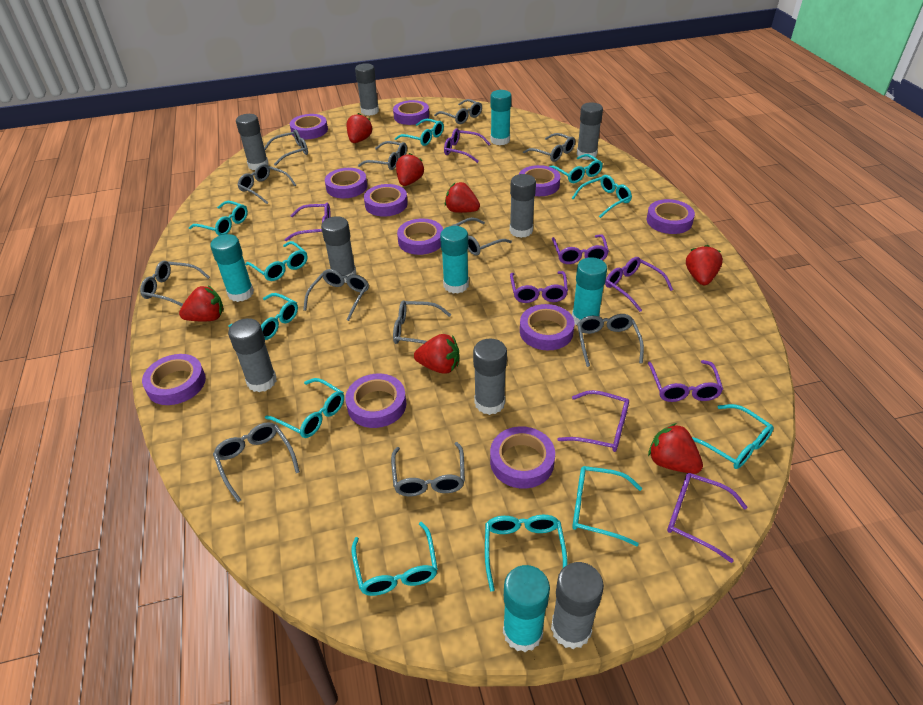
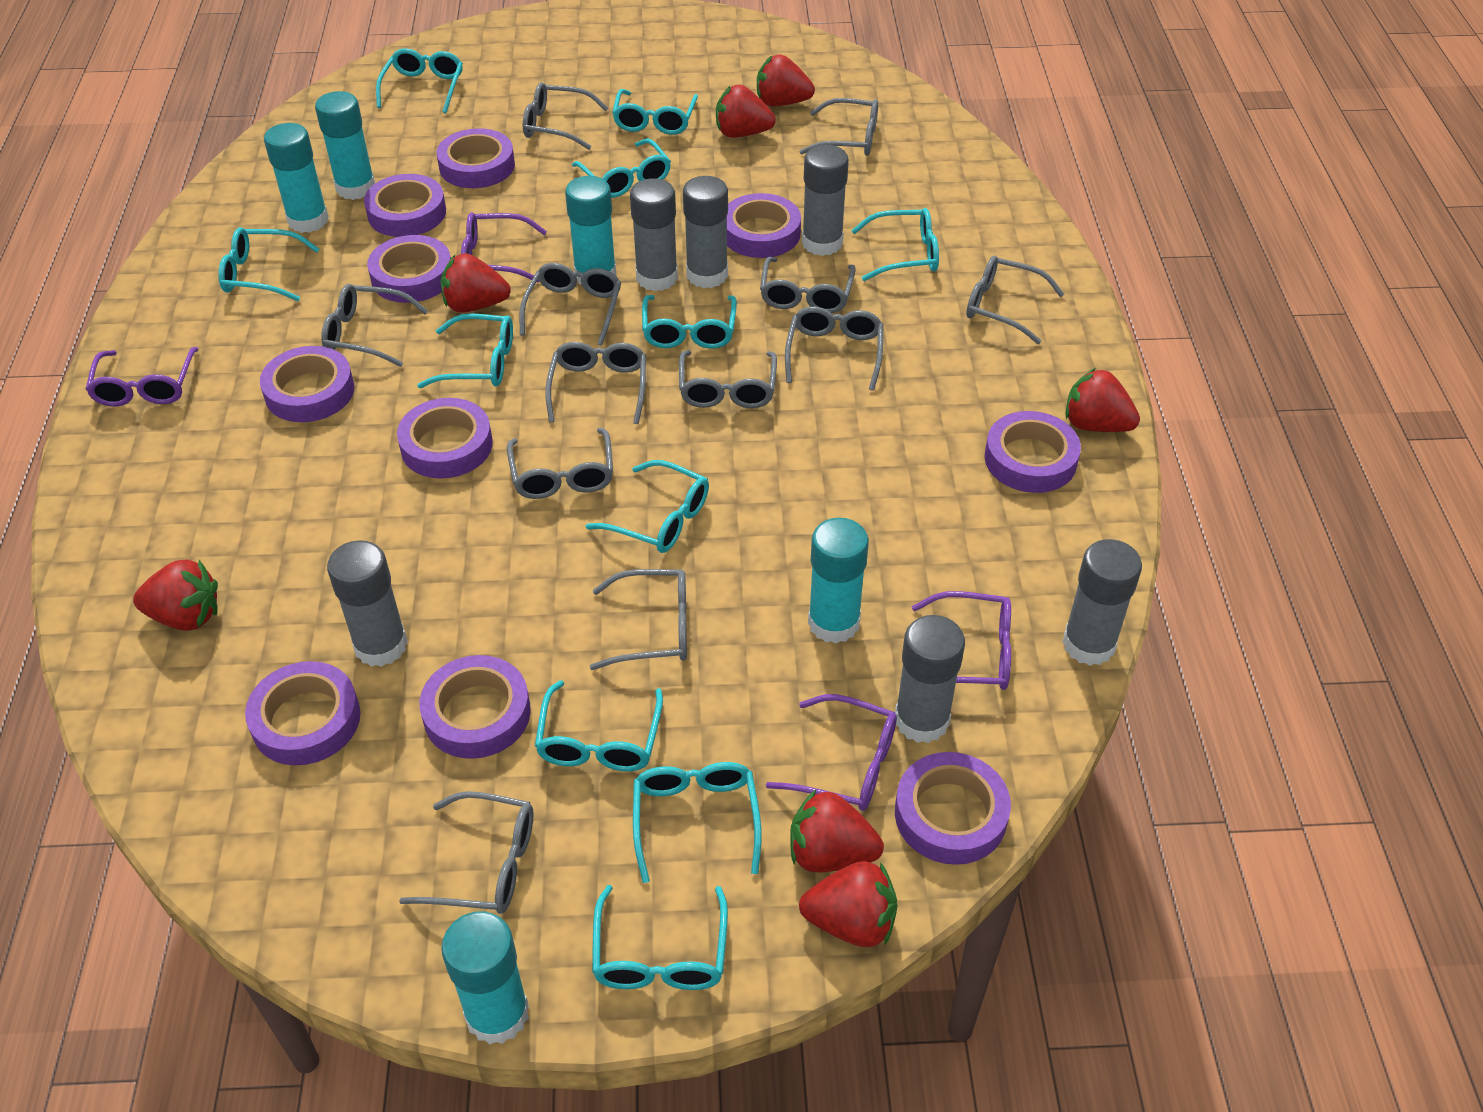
grey glue stick: 8 -> 6
purple glasses: 8 -> 4
purple tape: 11 -> 10

